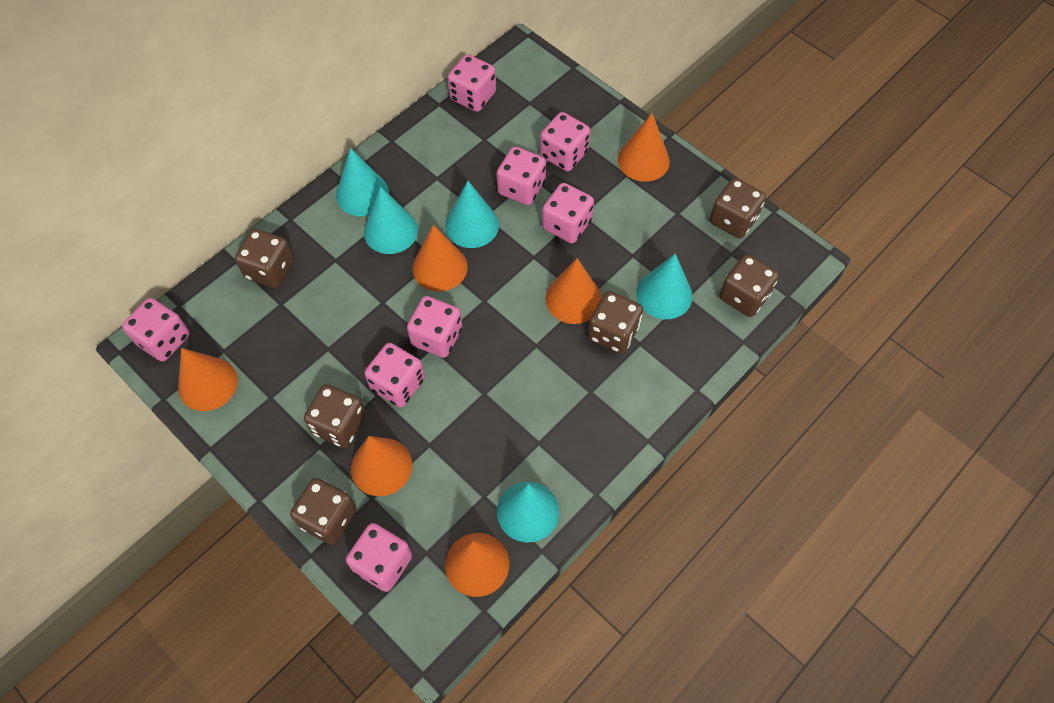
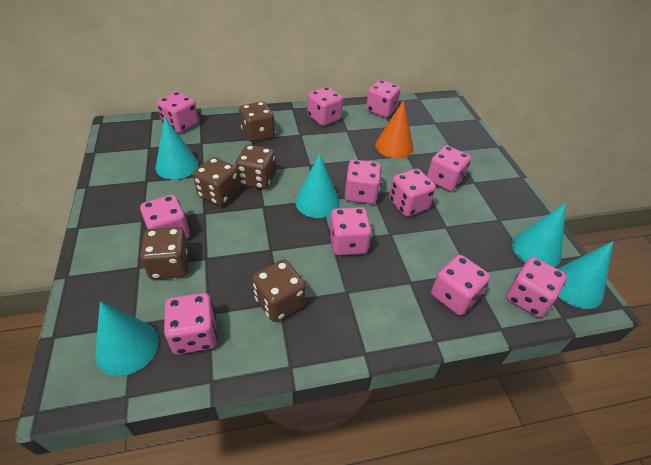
brown dice: 6 -> 5
orange cone: 6 -> 1
pink dice: 8 -> 11

